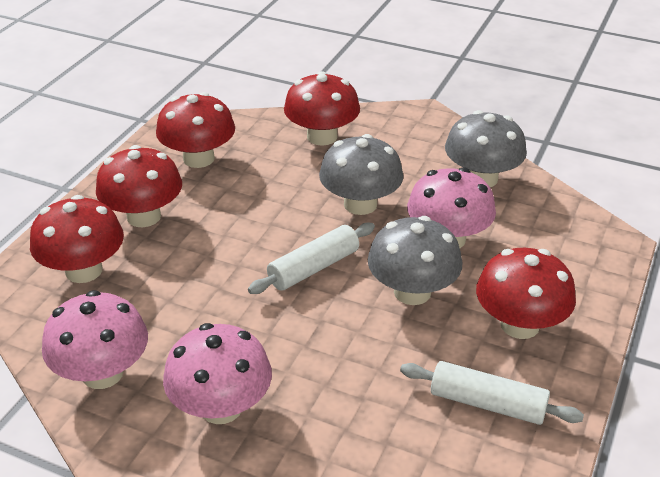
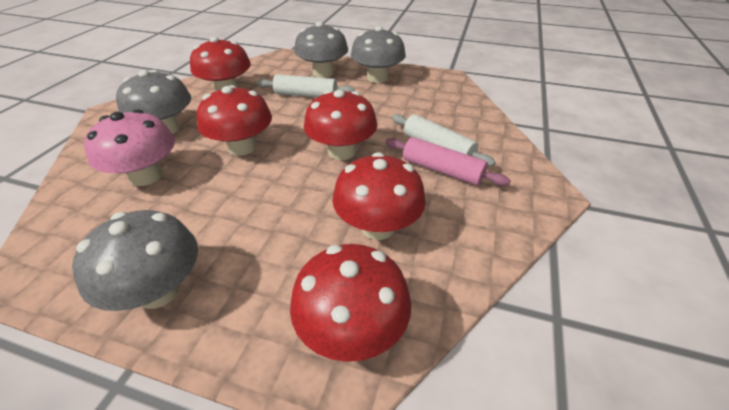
grey mushroom: 3 -> 4
pink mushroom: 3 -> 1
pink rolling pin: 0 -> 1

